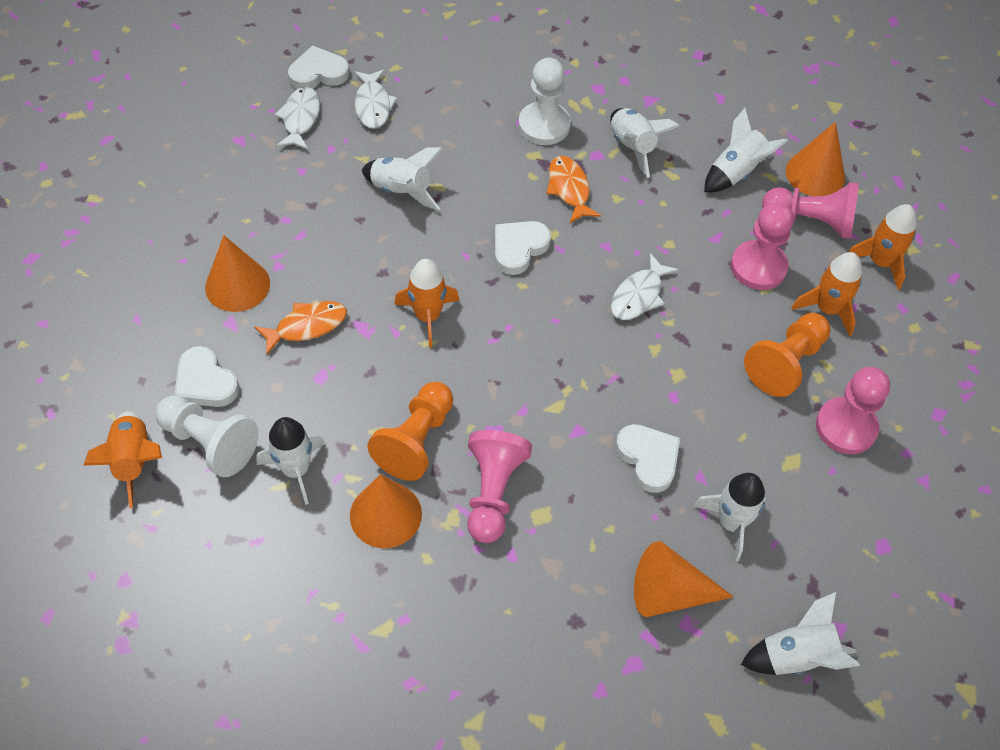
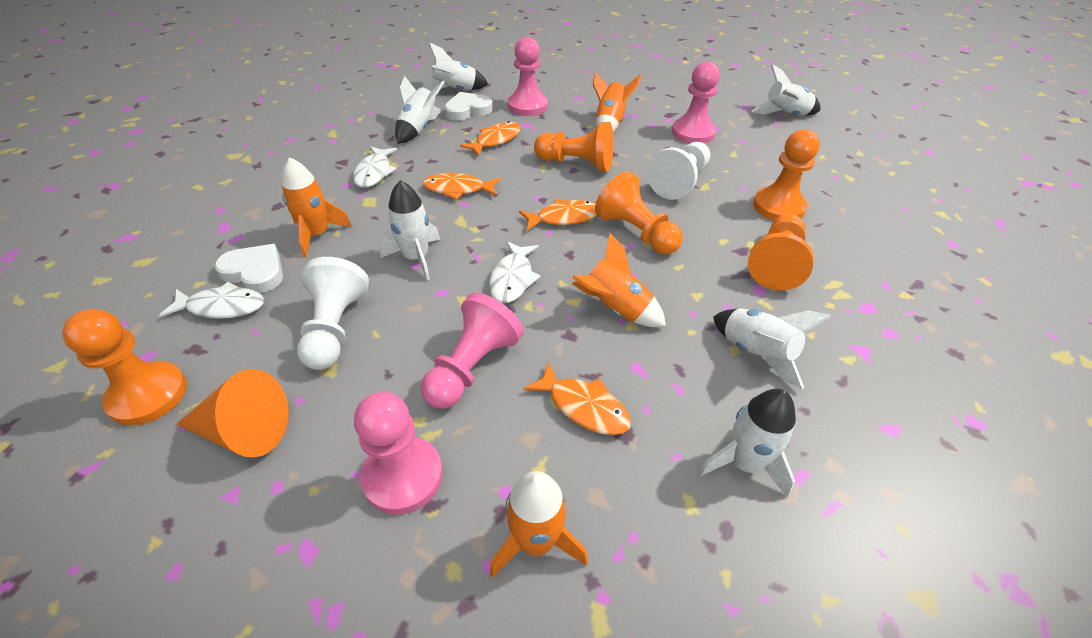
orange cone: 4 -> 1
orange fish: 2 -> 4
orange pawn: 2 -> 5
white heart: 4 -> 2

